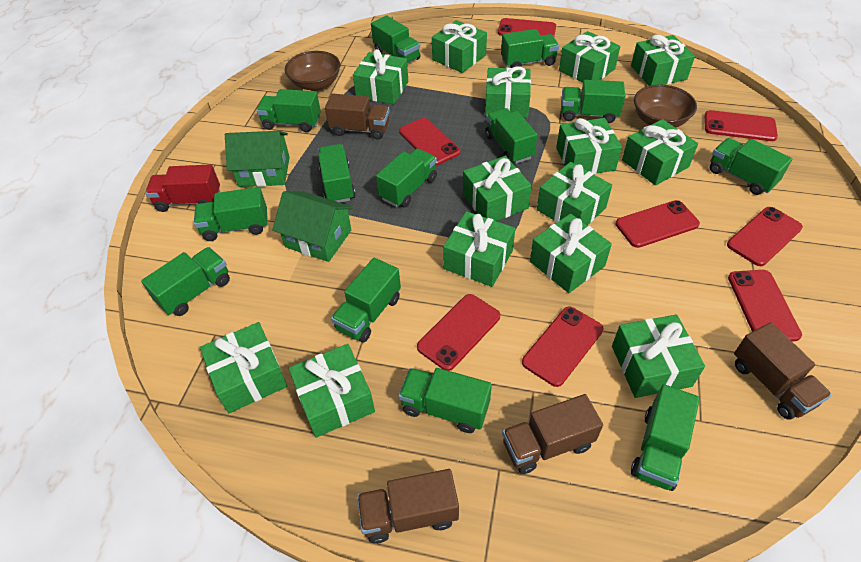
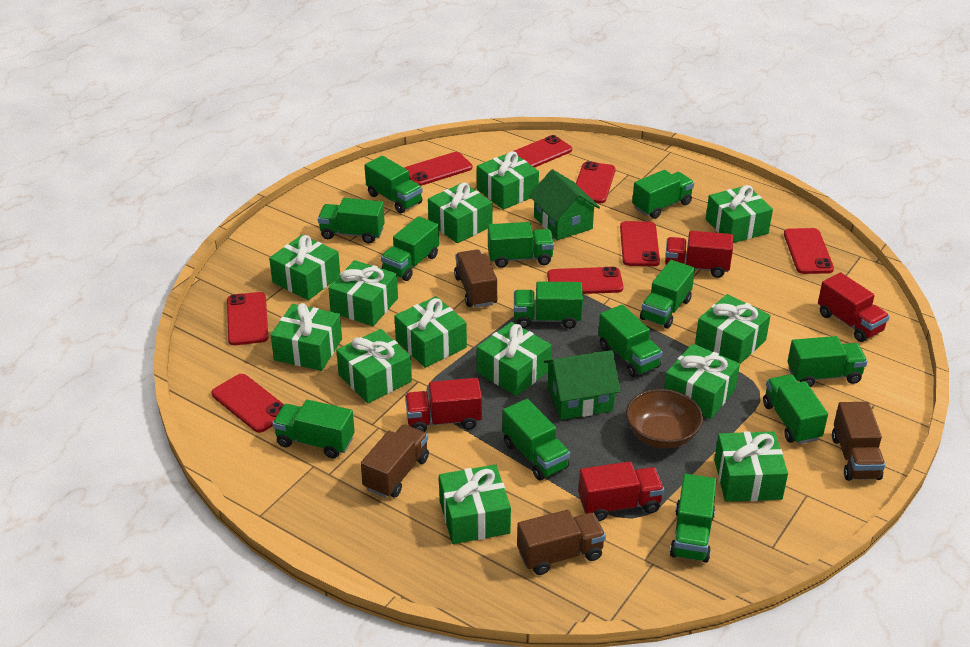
brown bowl: 2 -> 1
green gift: 14 -> 13
red truck: 1 -> 4

